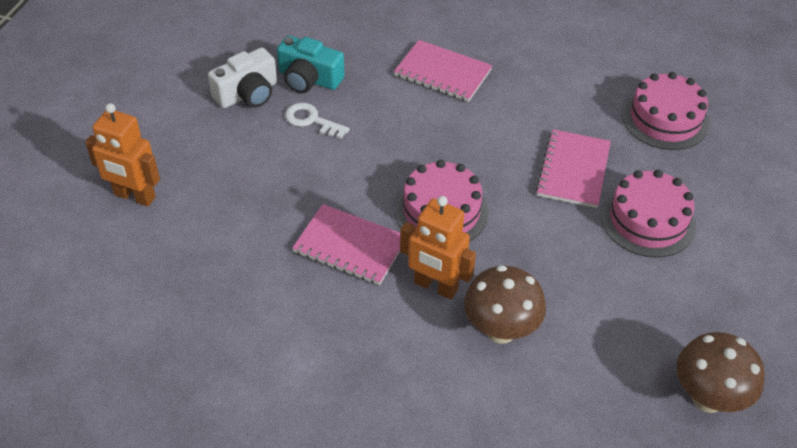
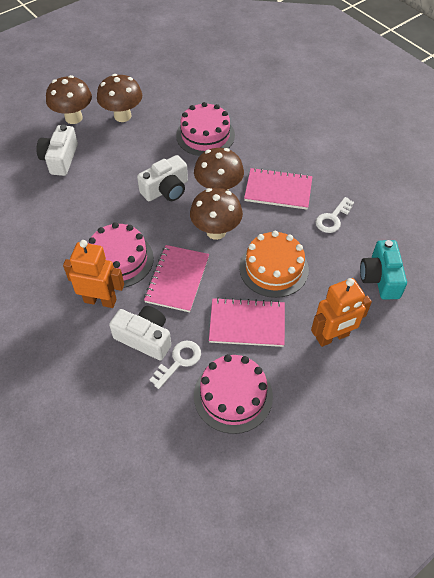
brown mushroom: 2 -> 4
orange cake: 0 -> 1
white camera: 1 -> 3
white key: 1 -> 2

